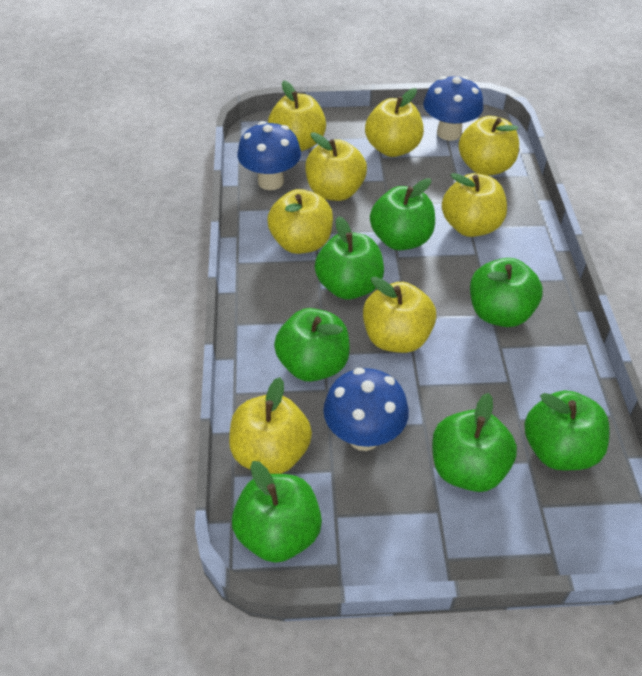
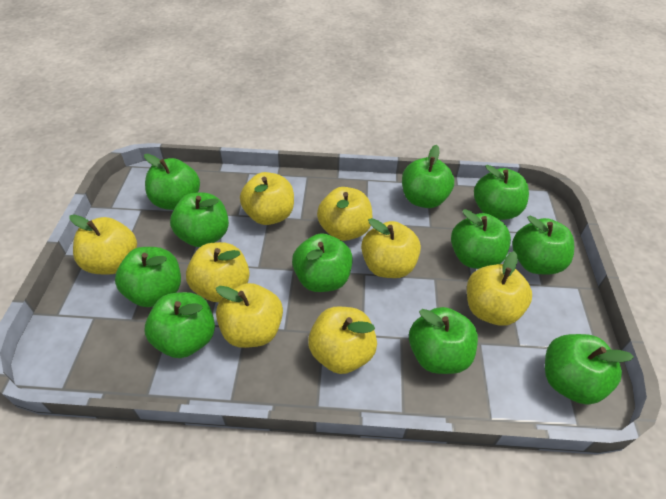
blue mushroom: 3 -> 0
green apple: 7 -> 11

